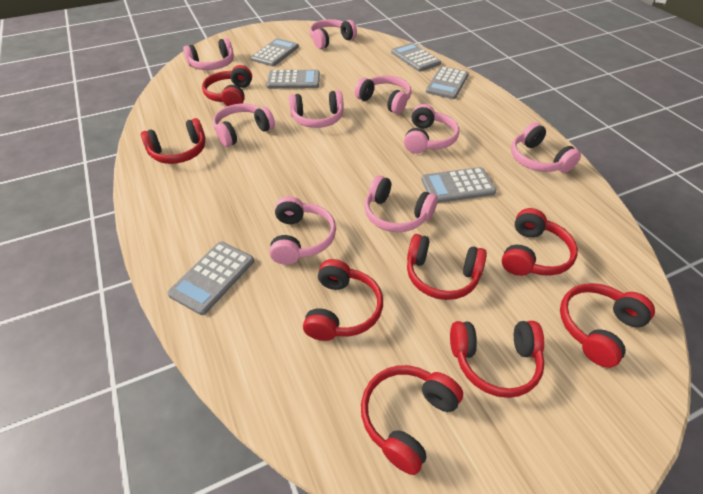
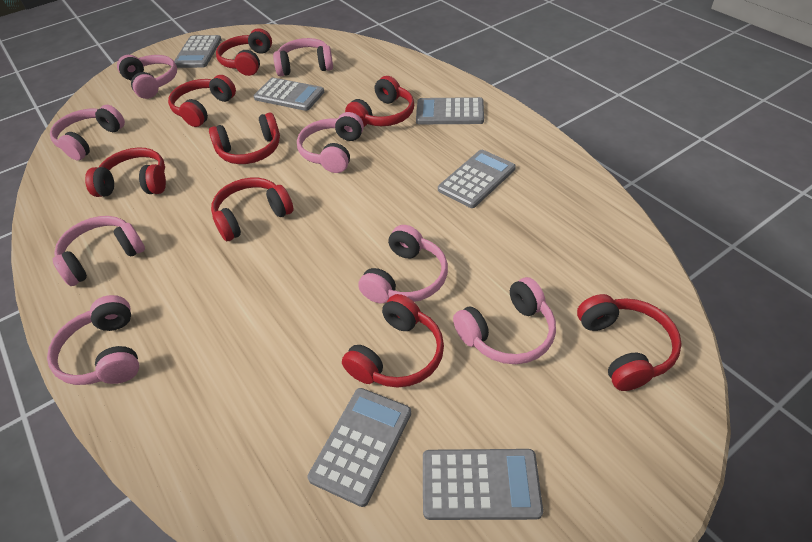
pink headphones: 9 -> 8

